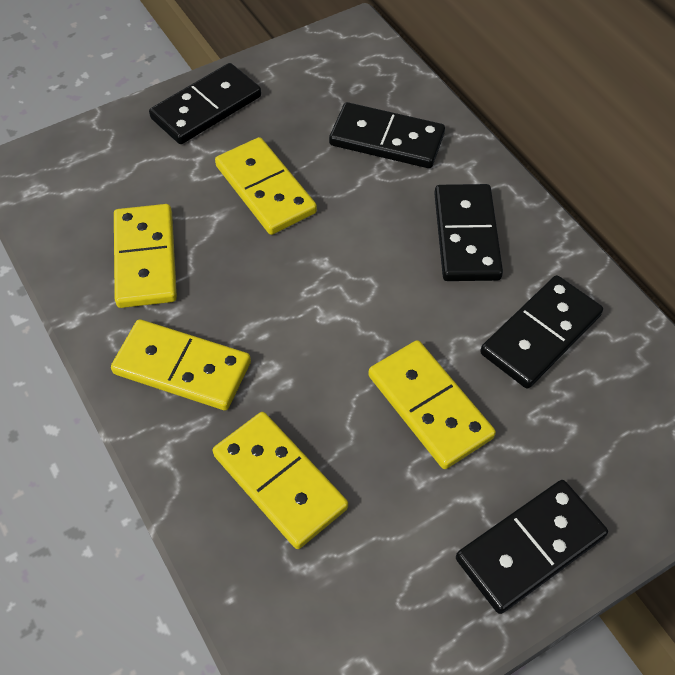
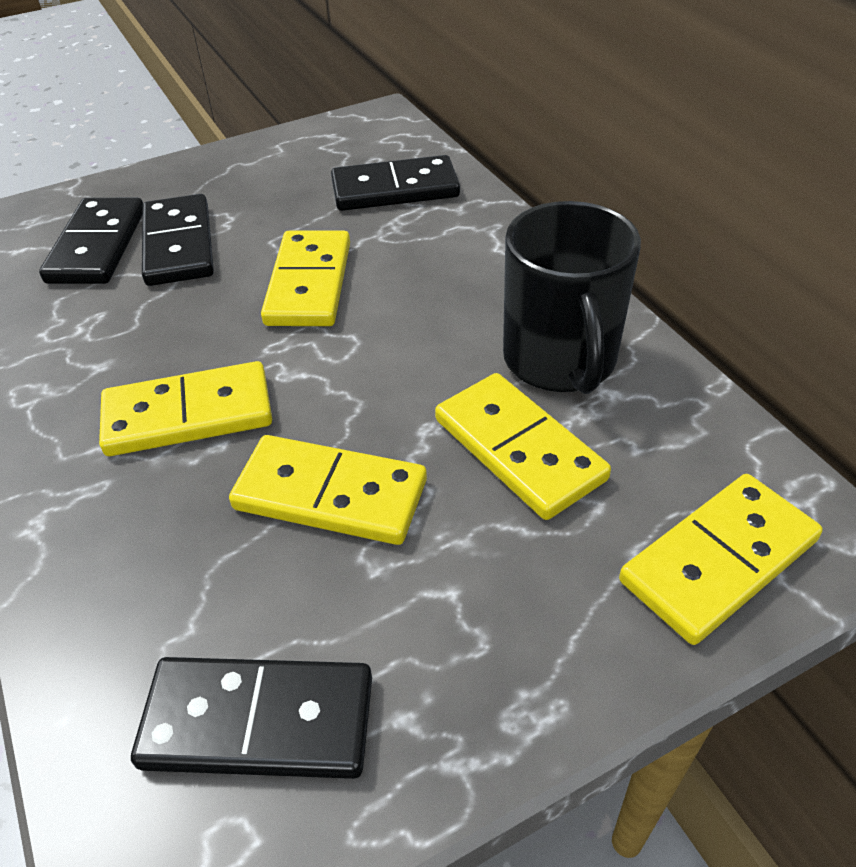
black domino: 5 -> 4
black mug: 0 -> 1

